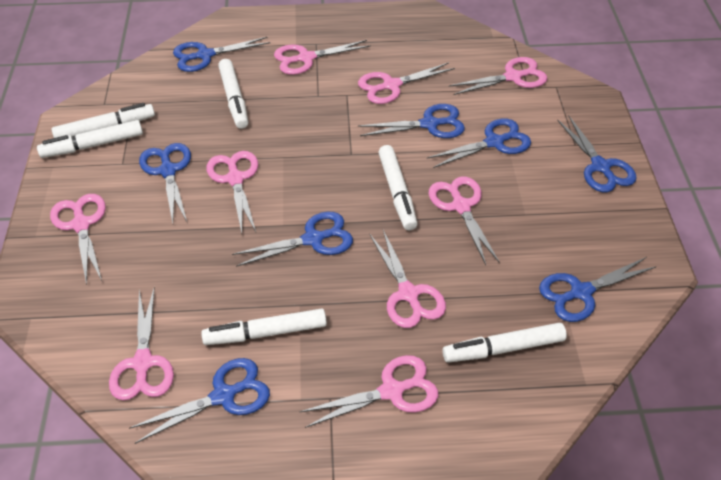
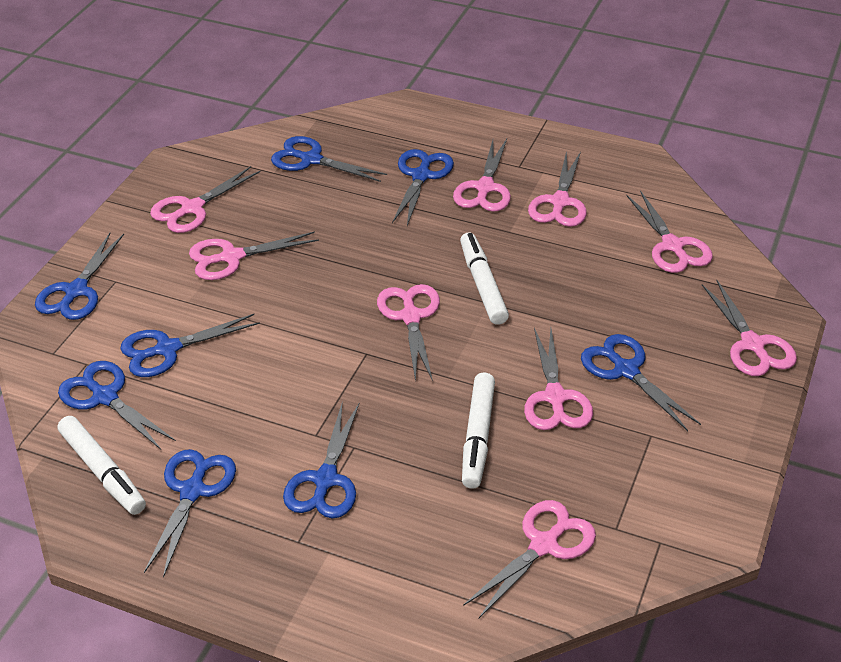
white marker: 6 -> 3

